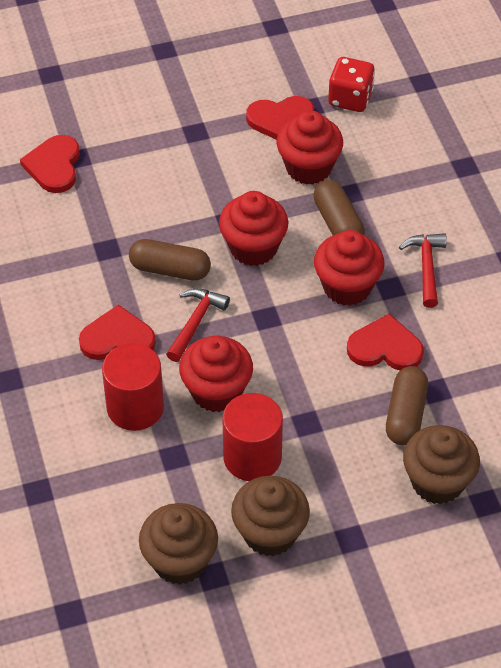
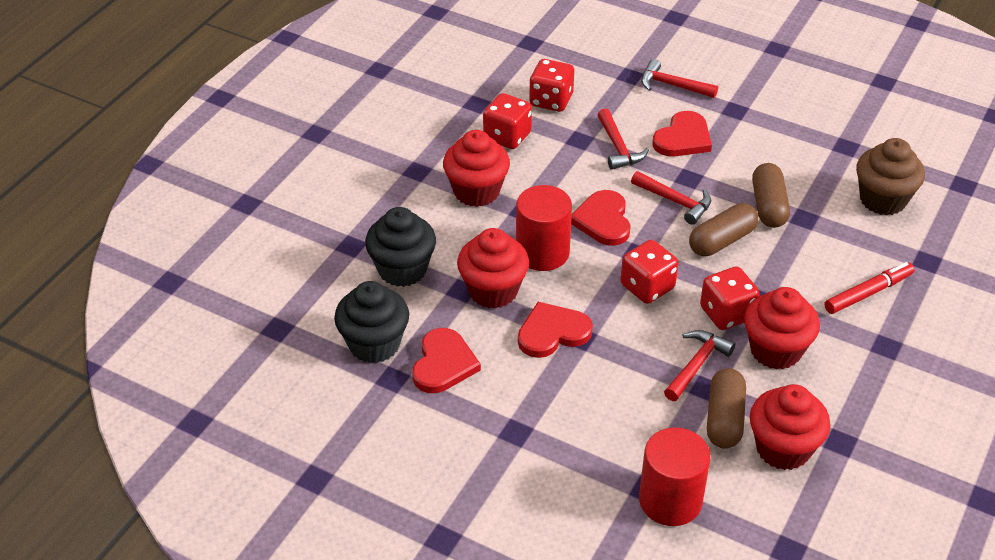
black cupcake: 0 -> 2
brown cupcake: 3 -> 1
red dice: 1 -> 4
red hammer: 2 -> 4
red marker: 0 -> 1

